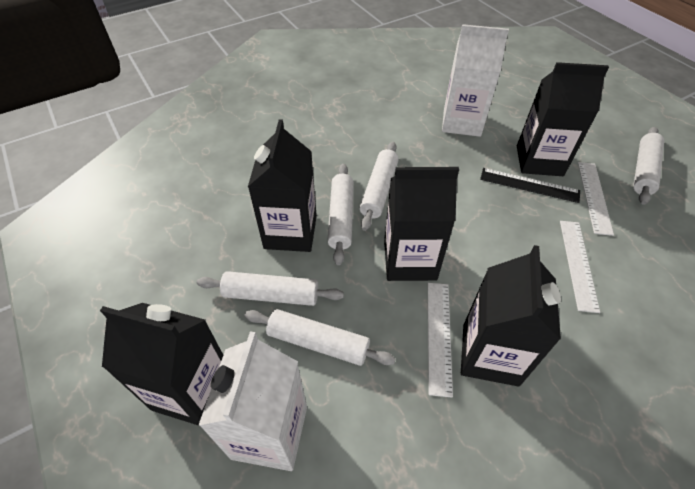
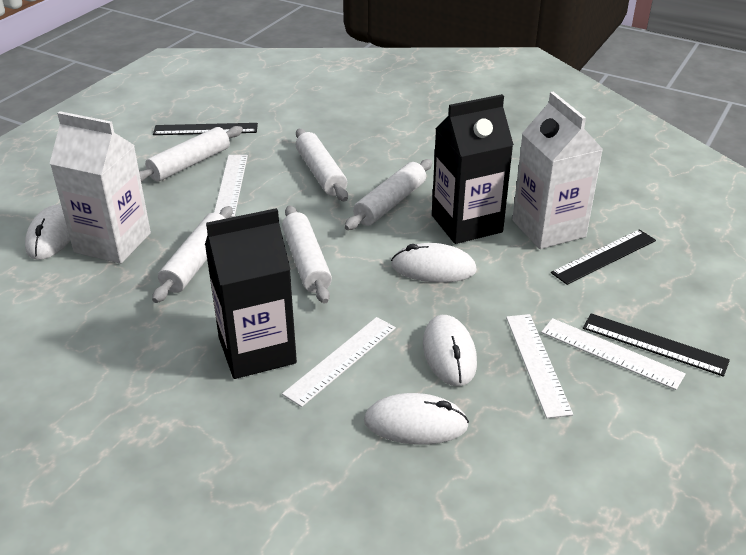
black carton: 5 -> 2
black ruler: 1 -> 3
white mouse: 0 -> 4
white ruler: 3 -> 4

